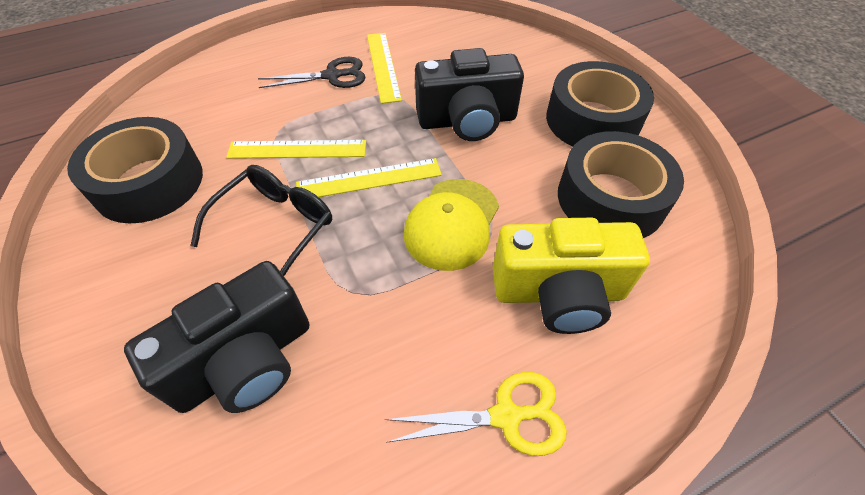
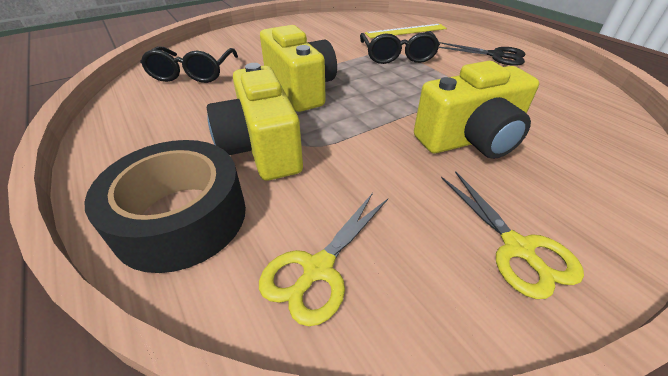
black camera: 2 -> 0
black glasses: 1 -> 2
black tape: 3 -> 1
yellow camera: 1 -> 3
yellow cap: 1 -> 0
yellow ruler: 3 -> 1
yellow scissors: 1 -> 2

